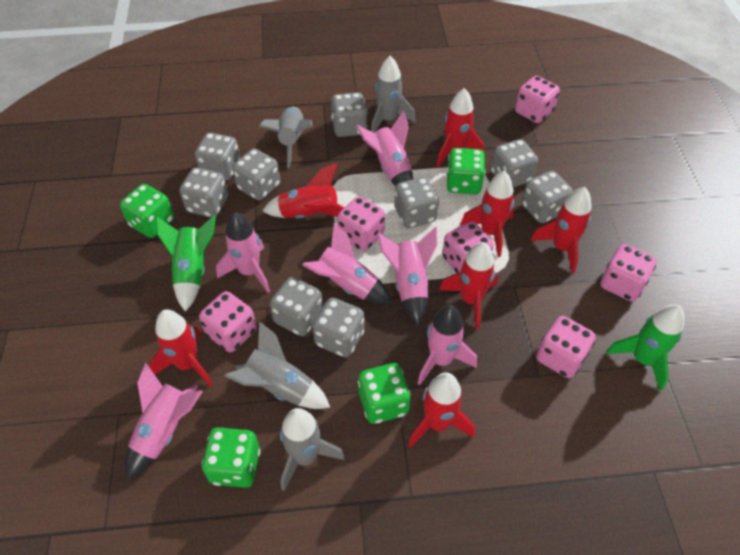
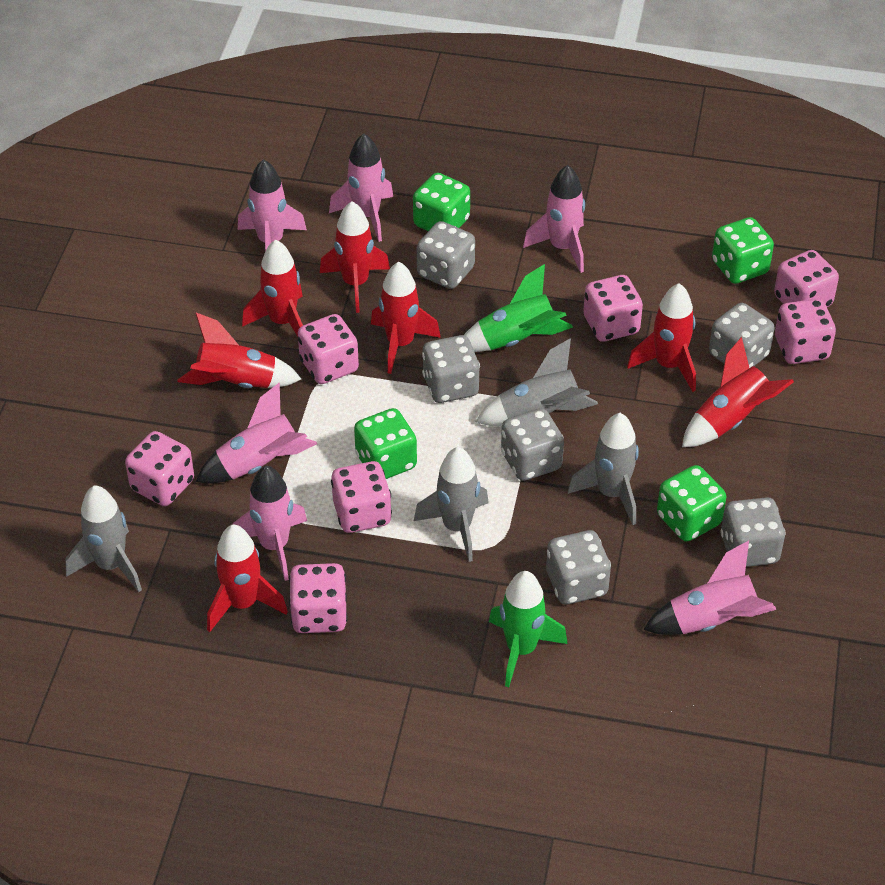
grey dice: 9 -> 6
pink dice: 6 -> 7

